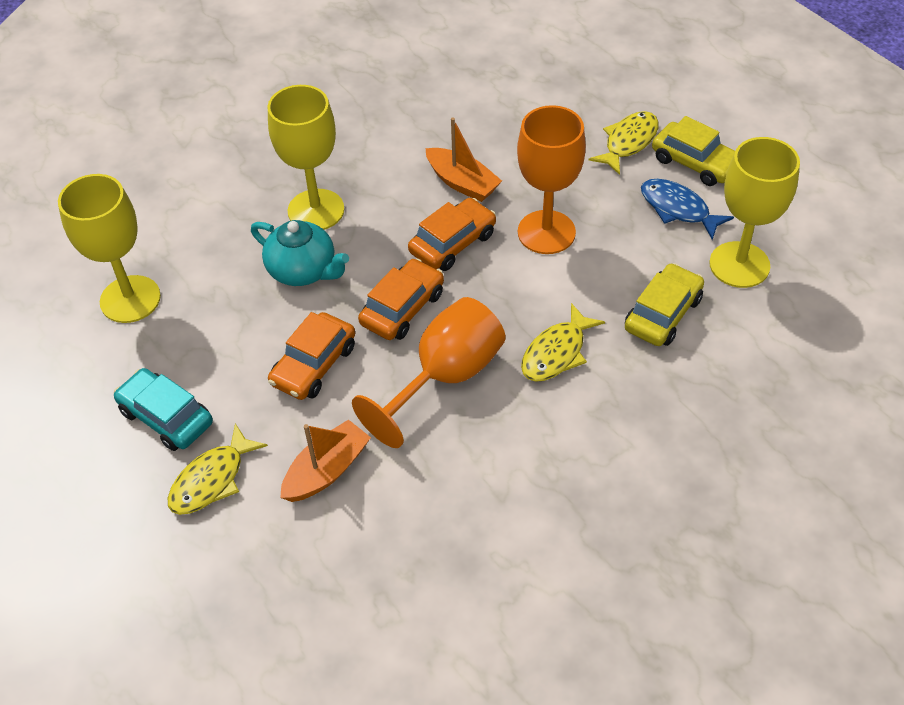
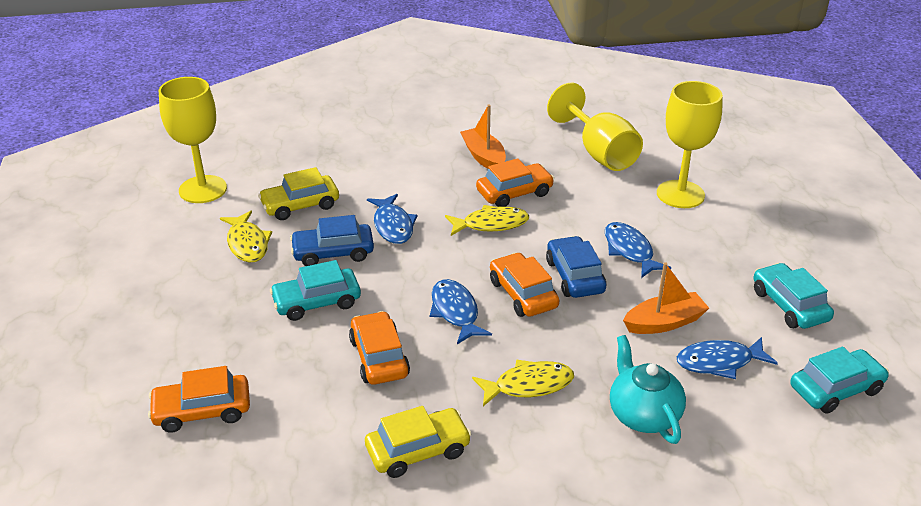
blue car: 0 -> 2
blue fish: 1 -> 4
orange car: 3 -> 4
orange goblet: 2 -> 0
turquoise car: 1 -> 3

